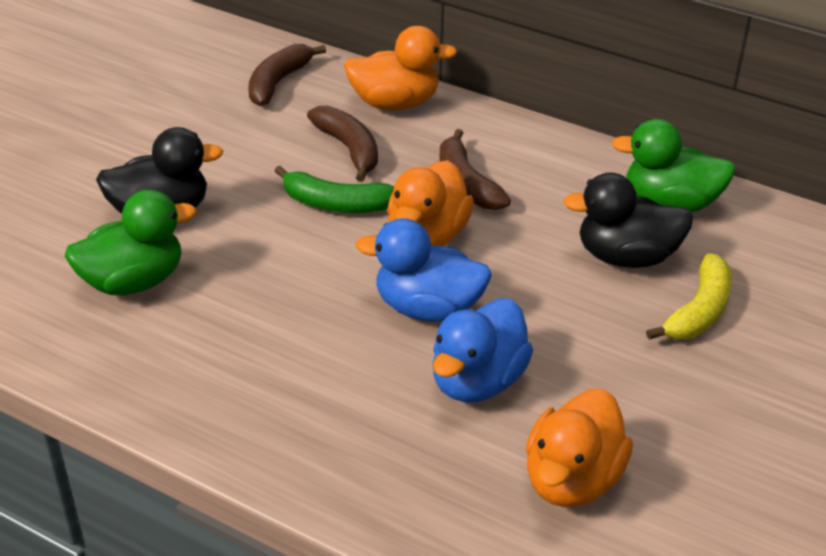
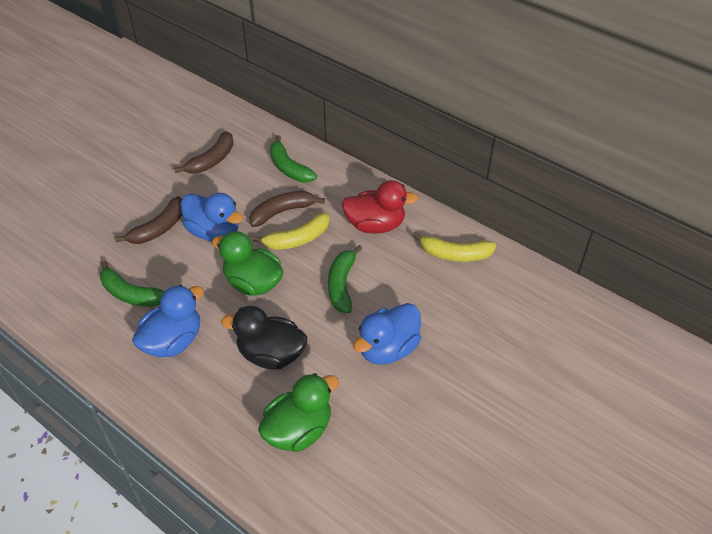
black duck: 2 -> 1
blue duck: 2 -> 3
green banana: 1 -> 3
orange duck: 3 -> 0
red duck: 0 -> 1
yellow banana: 1 -> 2

